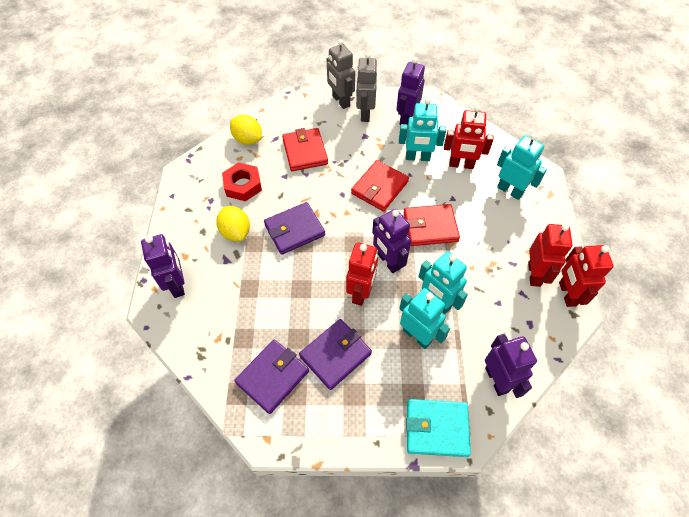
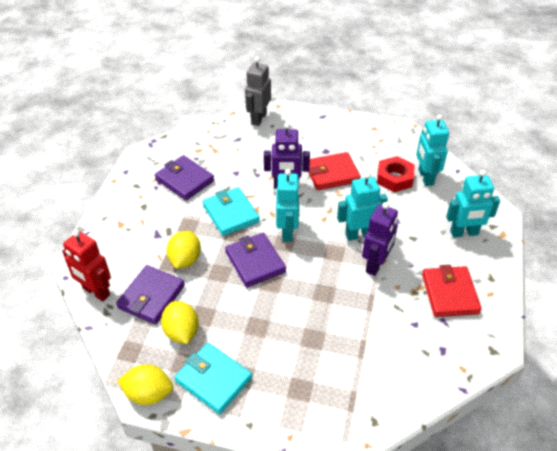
grey robot: 2 -> 1
purple robot: 4 -> 2
red robot: 4 -> 1
red wallet: 3 -> 2
turquoise wallet: 1 -> 2
yellow lemon: 2 -> 3

